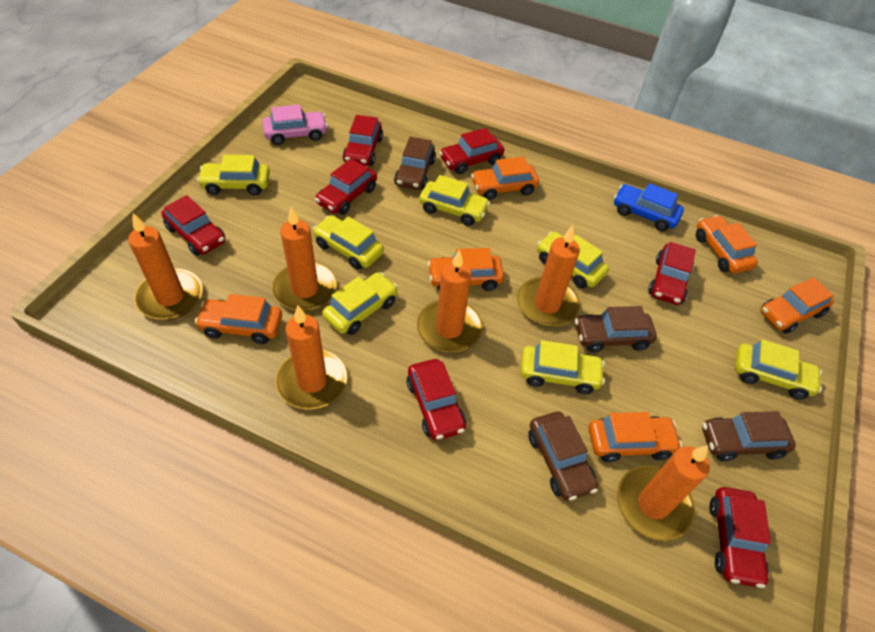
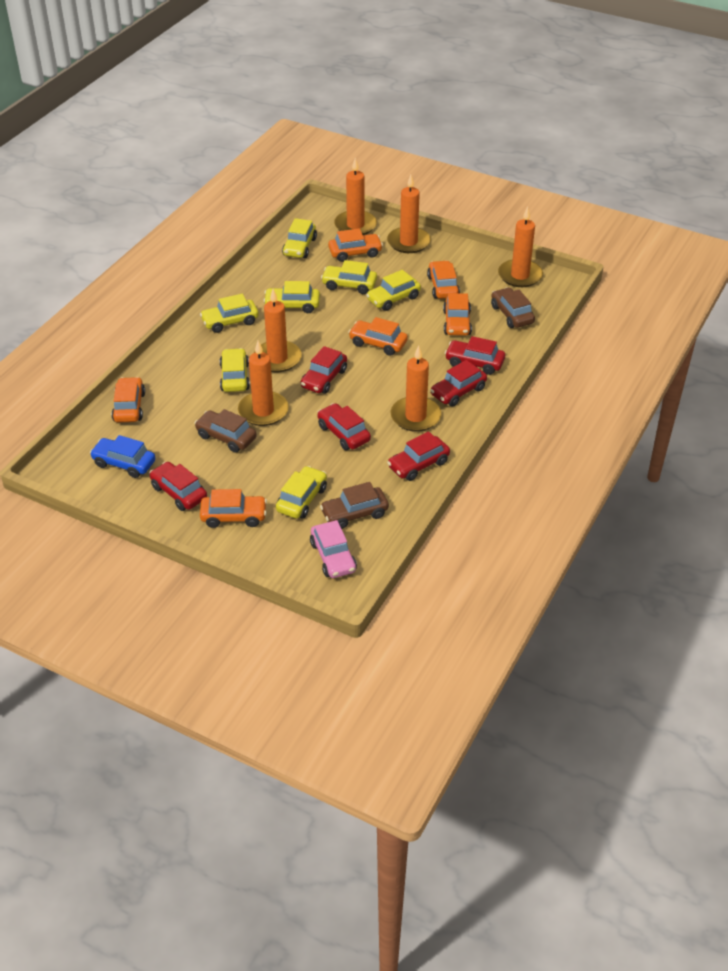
brown car: 4 -> 3
red car: 7 -> 6

